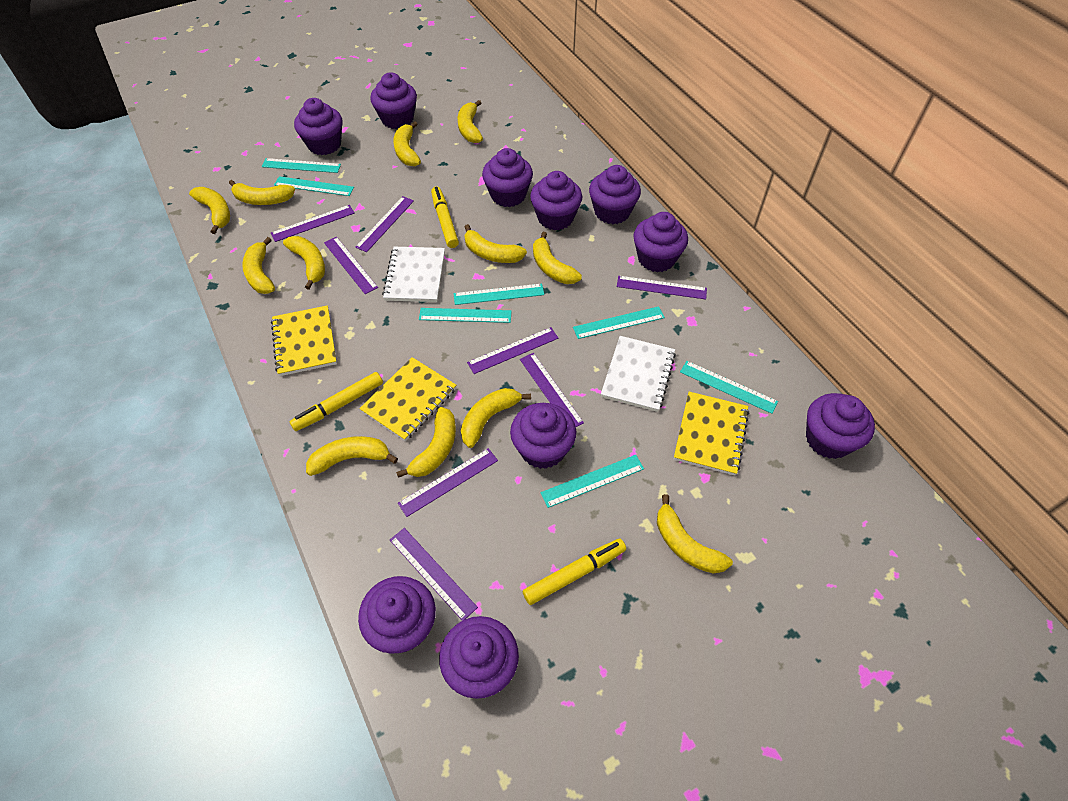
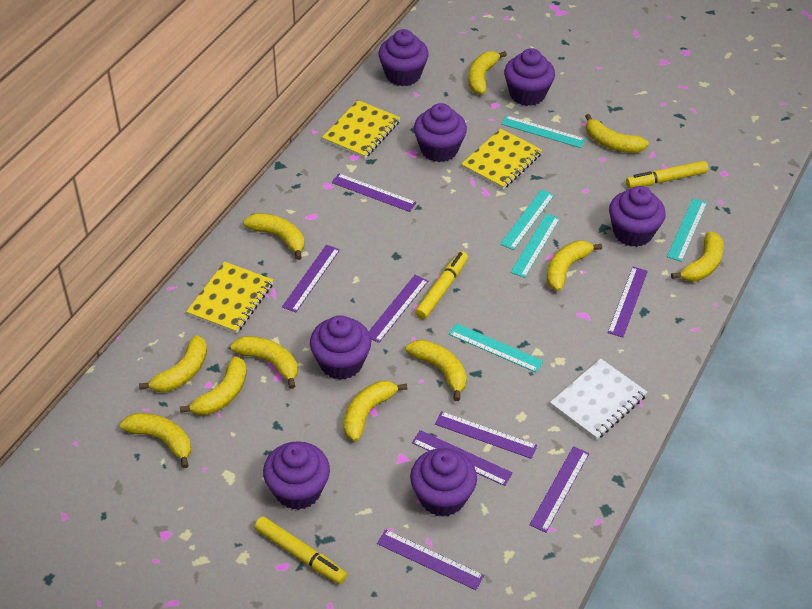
purple cupcake: 10 -> 7
turquoise ruler: 7 -> 5
white notebook: 2 -> 1
yellow banana: 12 -> 11

